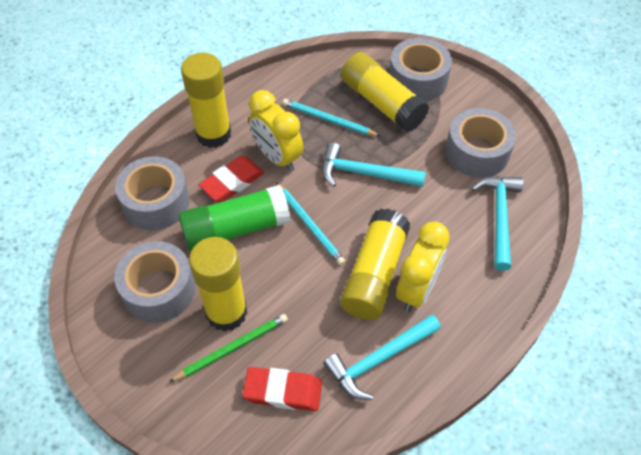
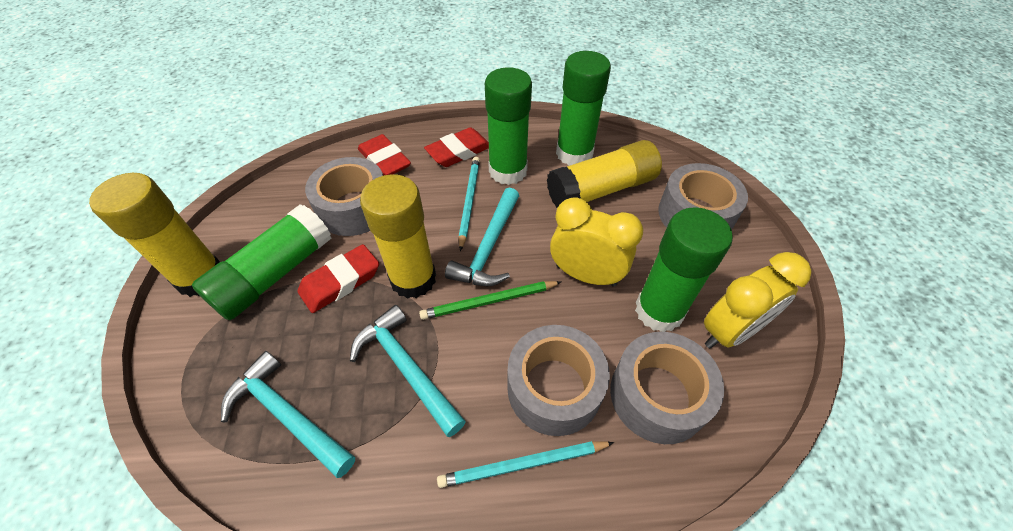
green glue stick: 1 -> 4
red eraser: 2 -> 3
yellow glue stick: 4 -> 3

